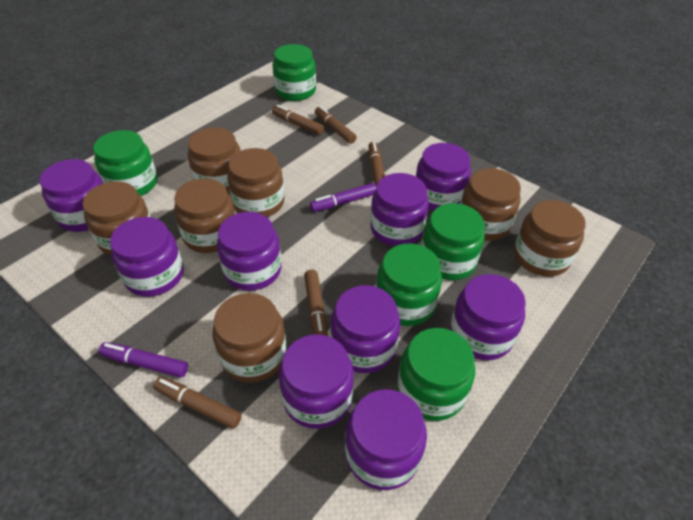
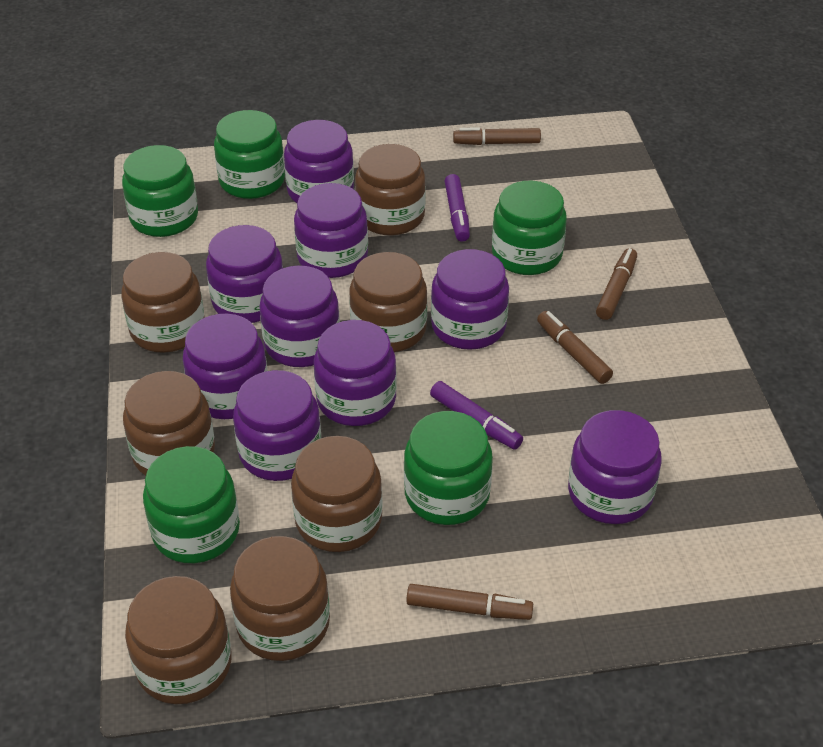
brown marker: 5 -> 4

